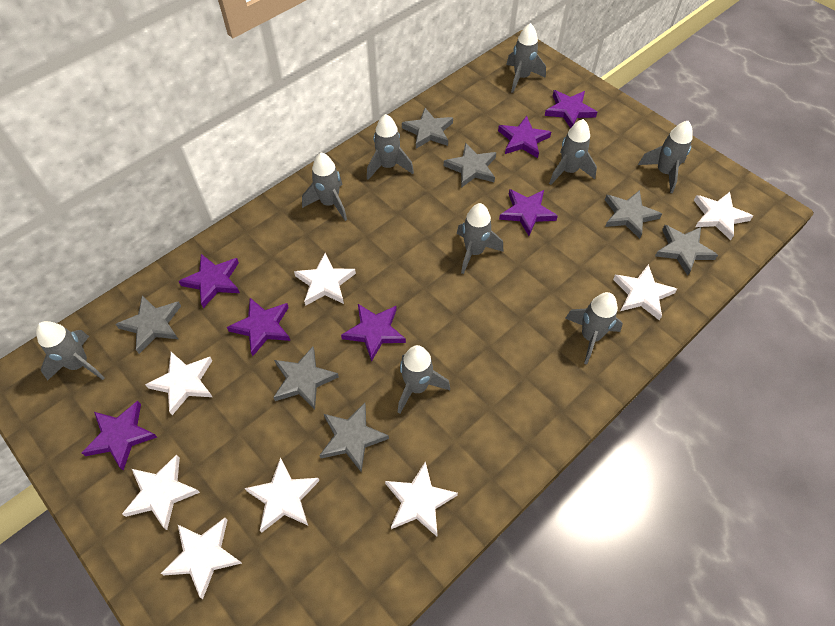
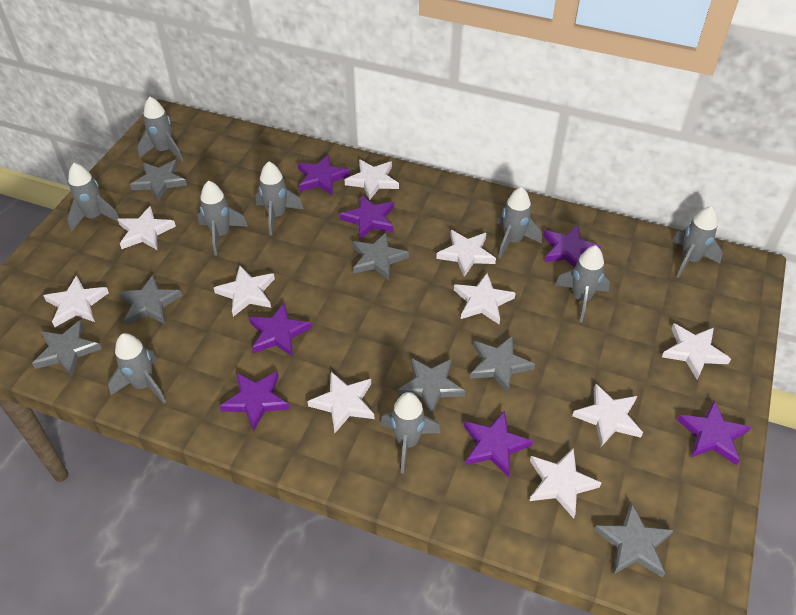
white star: 8 -> 10

